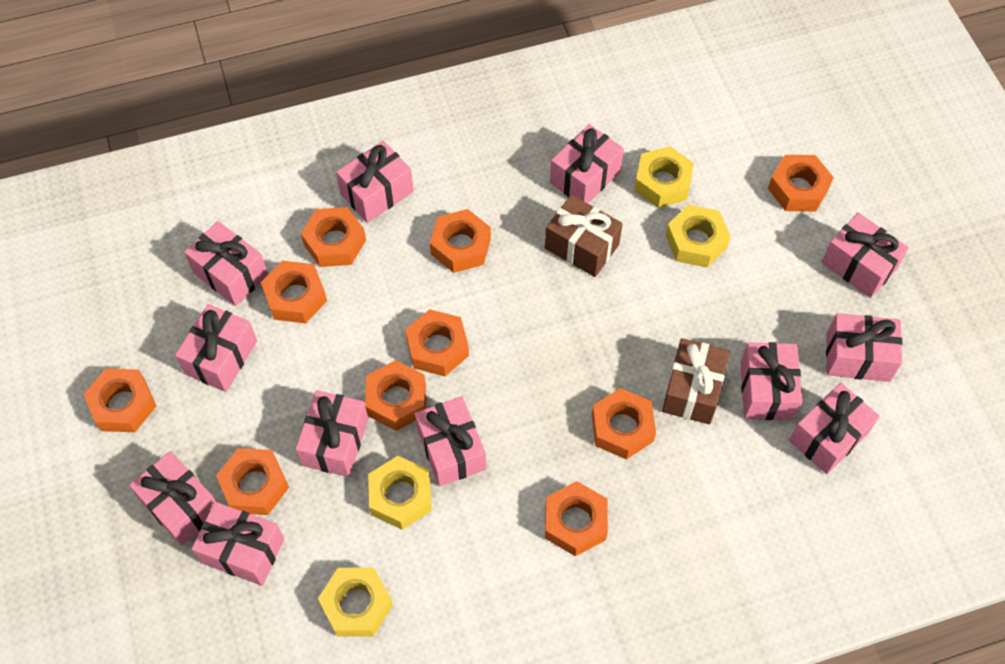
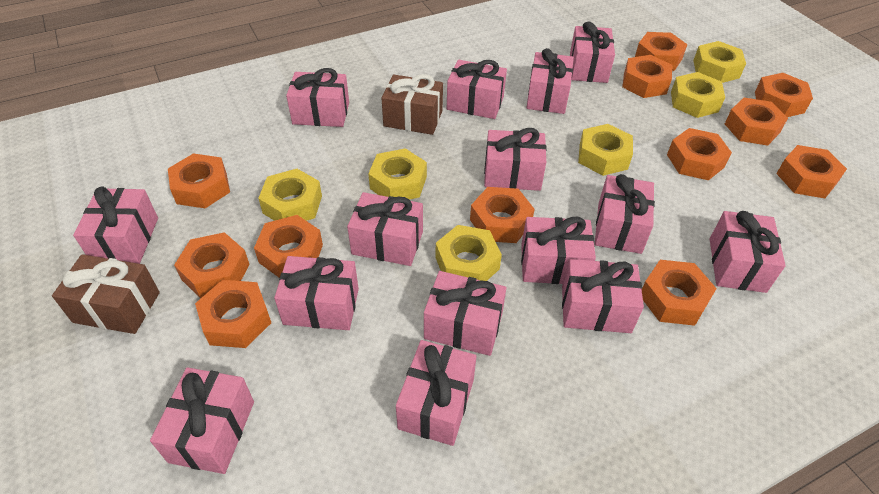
orange nut: 10 -> 12
pink gift: 12 -> 15
yellow nut: 4 -> 6

